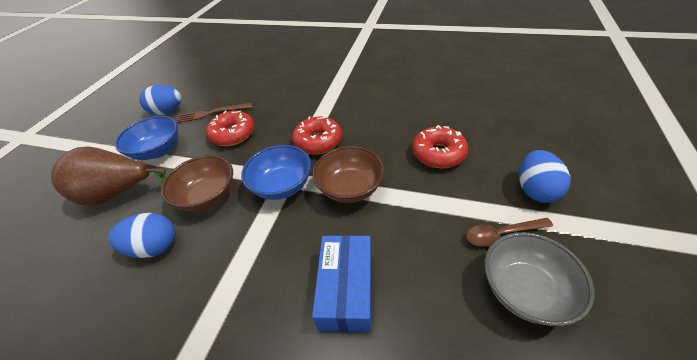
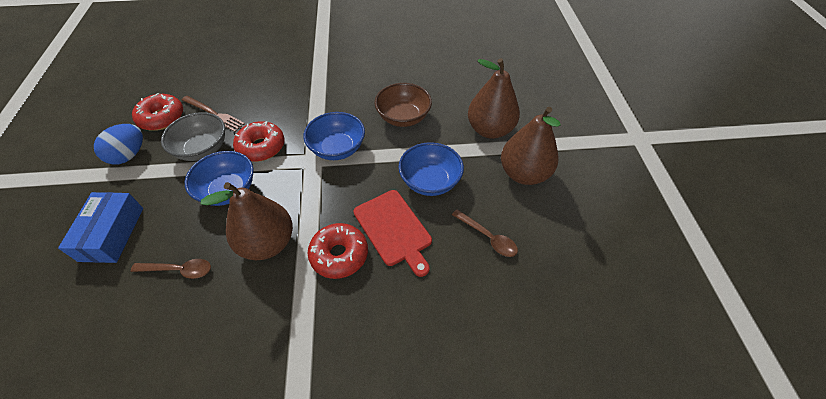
blue bowl: 2 -> 3
blue egg: 3 -> 1
brown bowl: 2 -> 1
brown pear: 1 -> 3
brown spoon: 1 -> 2
red cutting board: 0 -> 1

